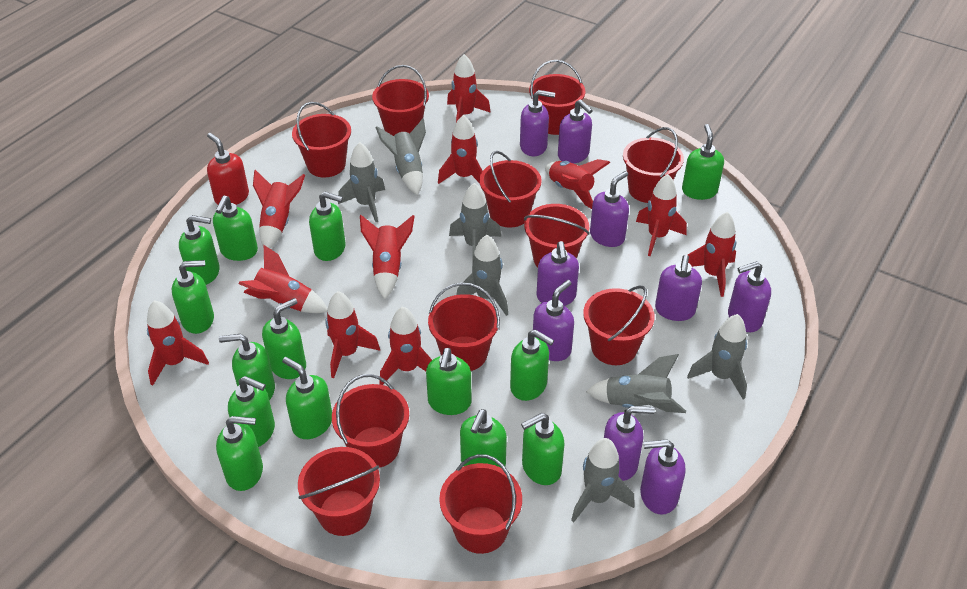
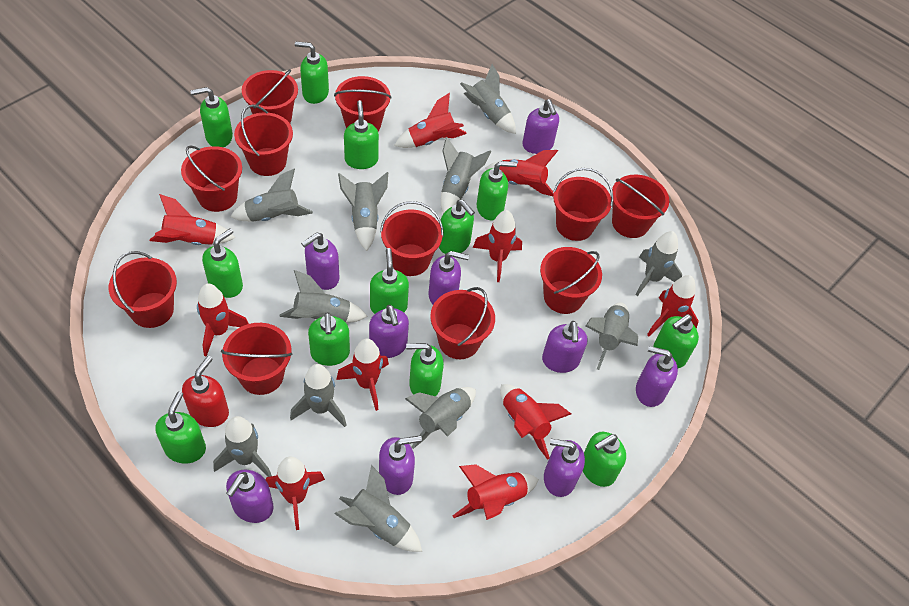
green soap dispenser: 14 -> 12
grey rocket: 7 -> 11
red rocket: 11 -> 10

